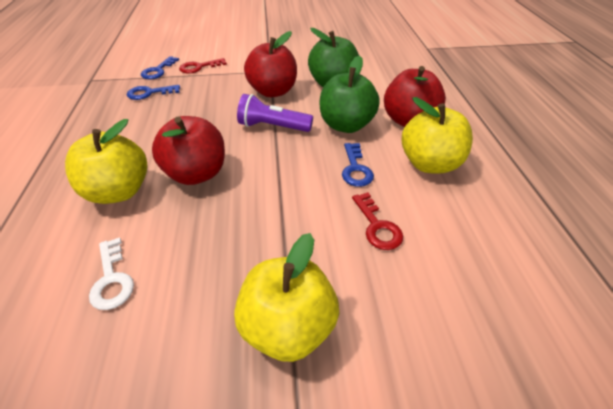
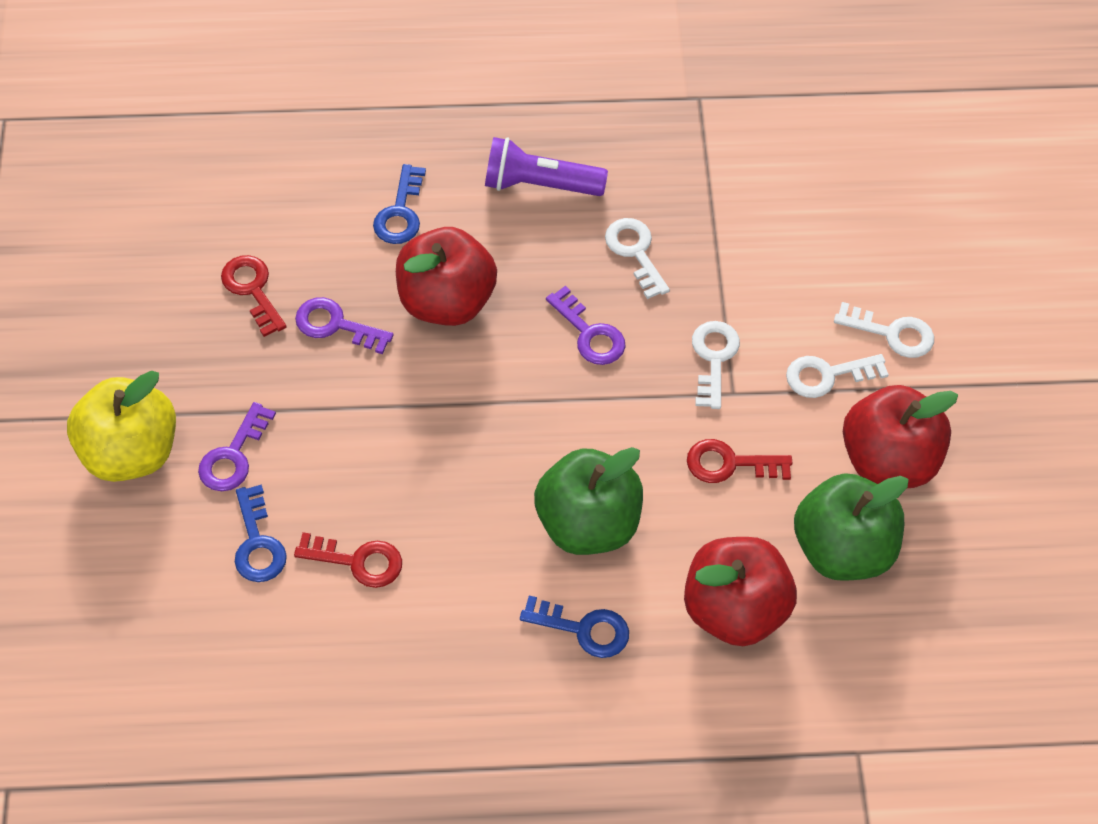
purple key: 0 -> 3
red key: 2 -> 3
white key: 1 -> 4
yellow apple: 3 -> 1

